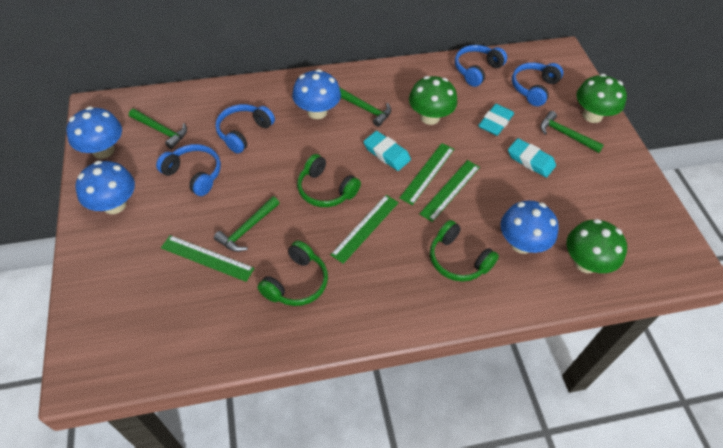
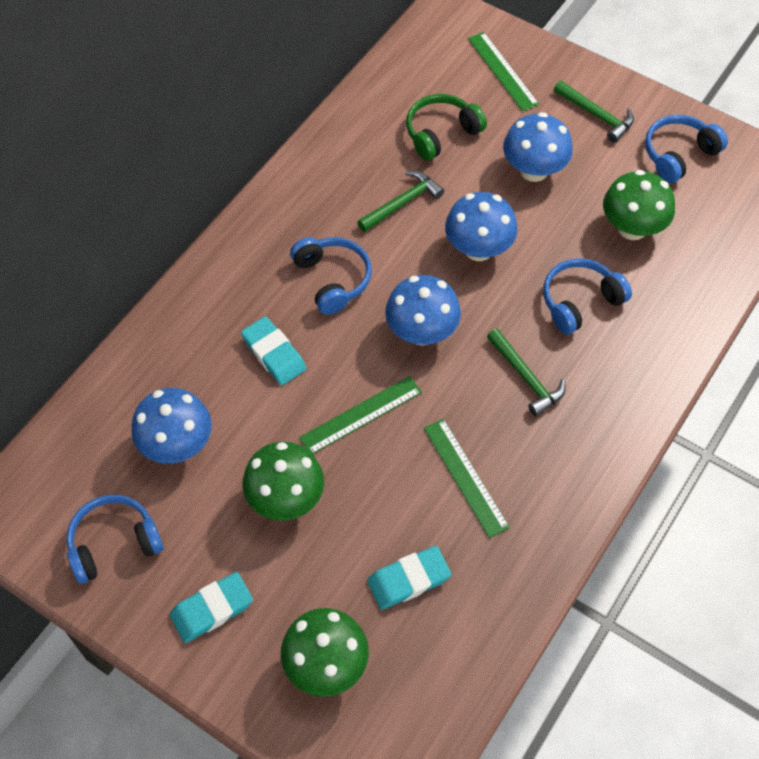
green hammer: 4 -> 3
green headphones: 3 -> 1
green ruler: 4 -> 3

